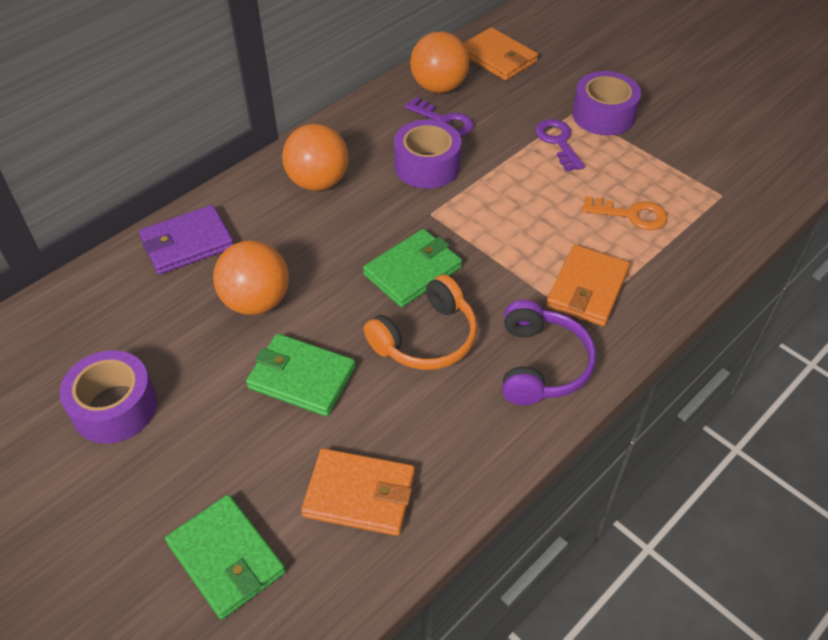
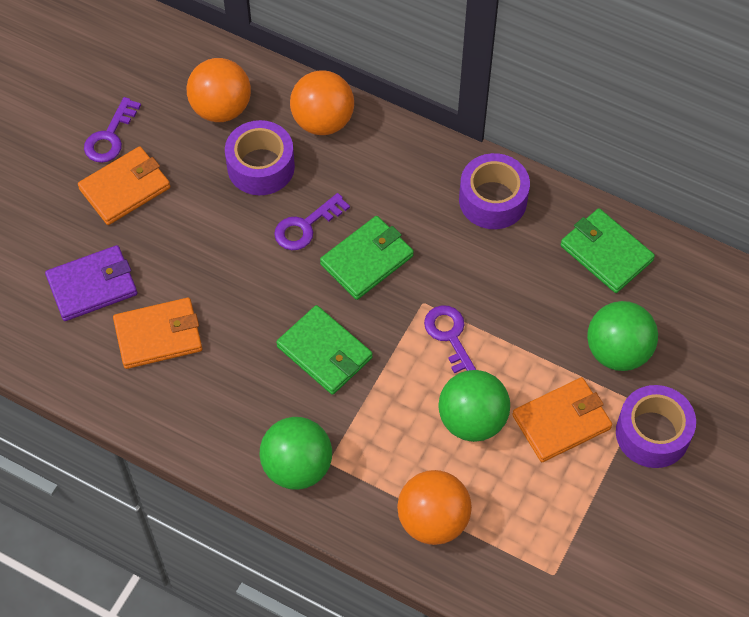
green ball: 0 -> 3
orange headphones: 1 -> 0
orange key: 1 -> 0
purple headphones: 1 -> 0
purple key: 2 -> 3

